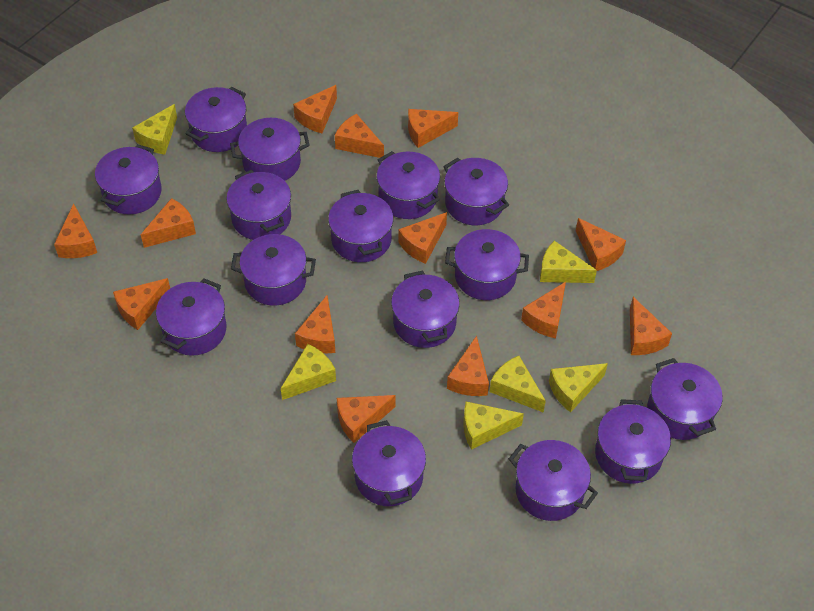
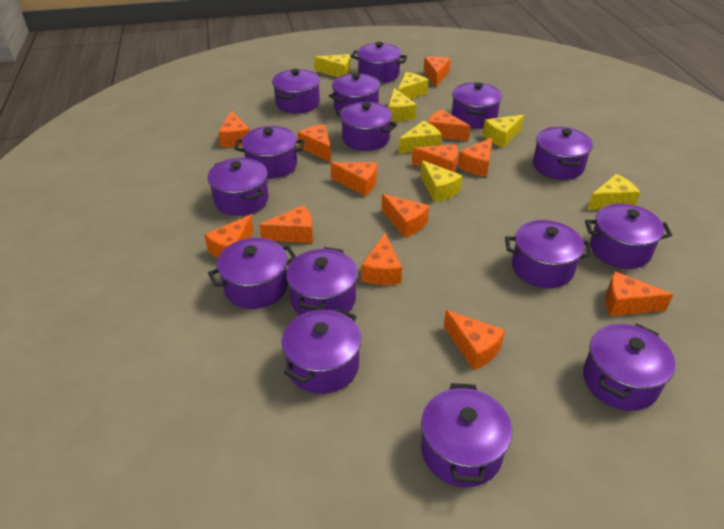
yellow cheese: 6 -> 7

